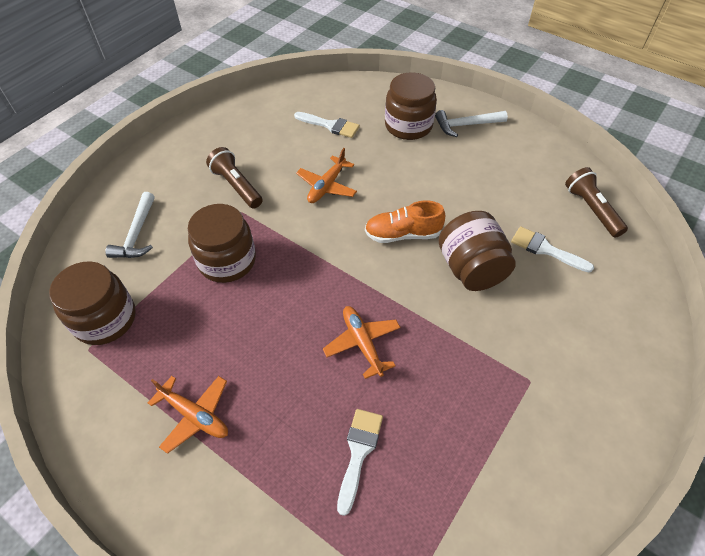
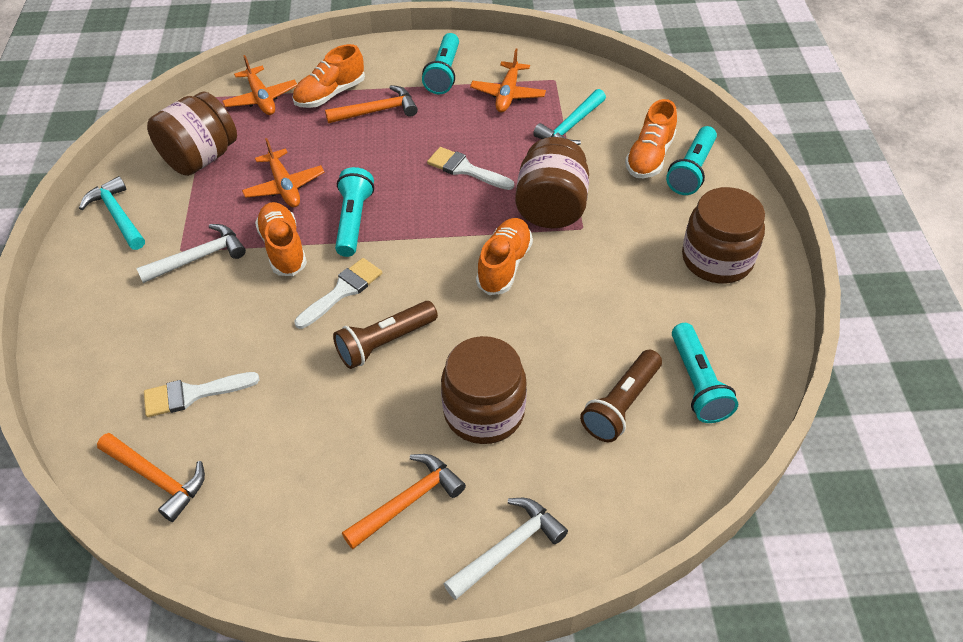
orange hammer: 0 -> 3
orange shoe: 1 -> 4
turquoise flashlight: 0 -> 4
turquoise hammer: 0 -> 2

